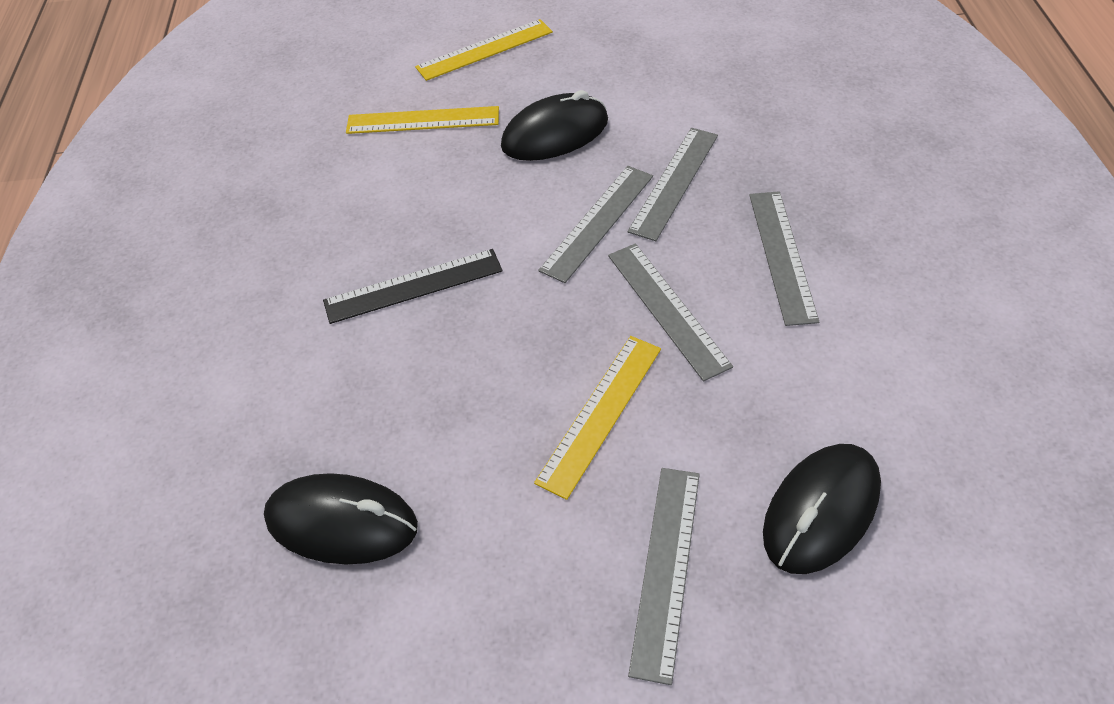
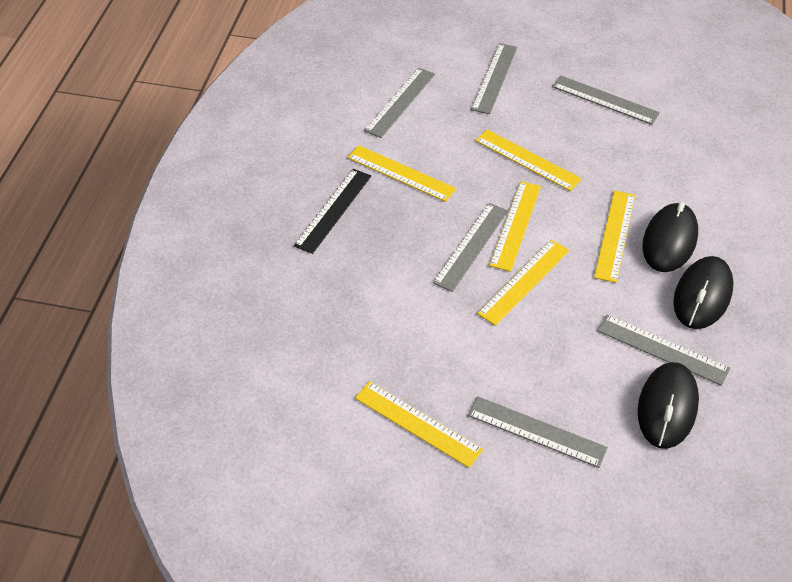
grey ruler: 5 -> 6
yellow ruler: 3 -> 6

